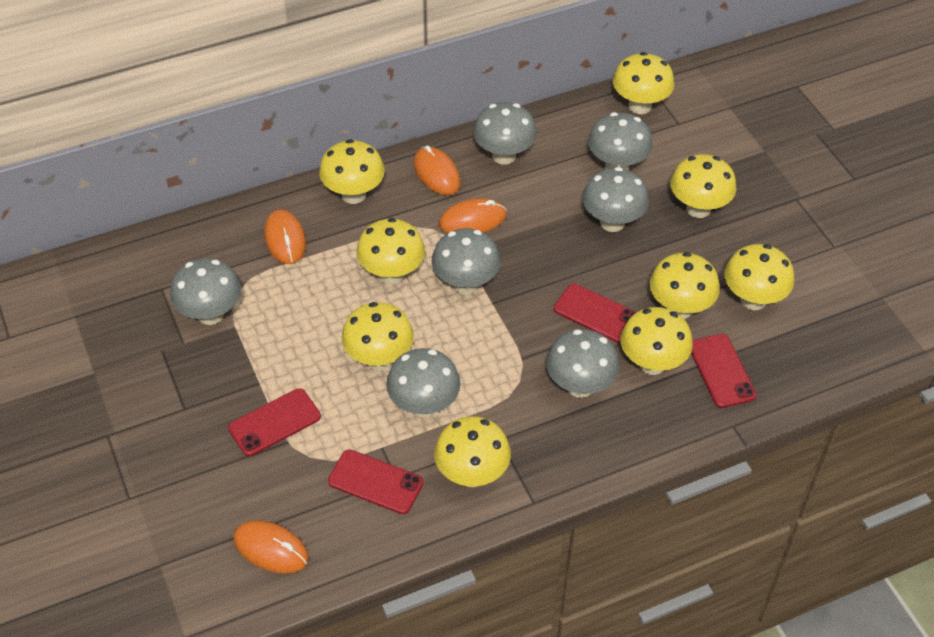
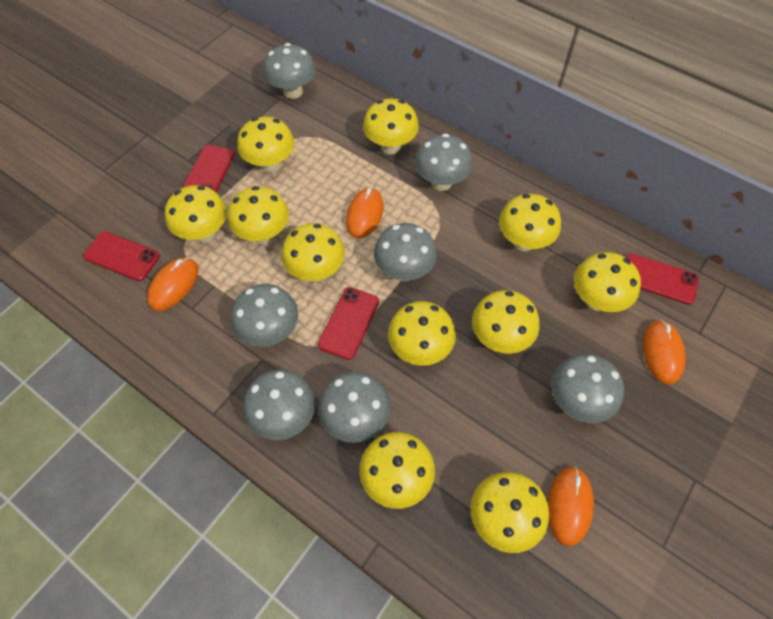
yellow mushroom: 9 -> 11

